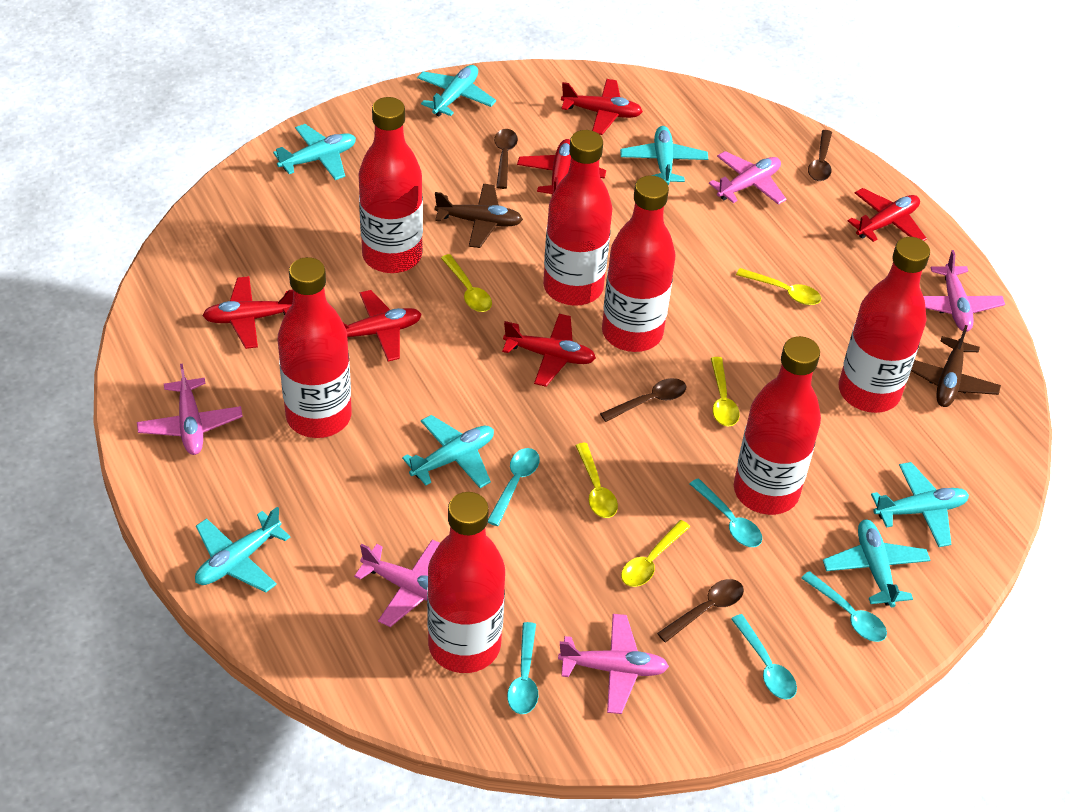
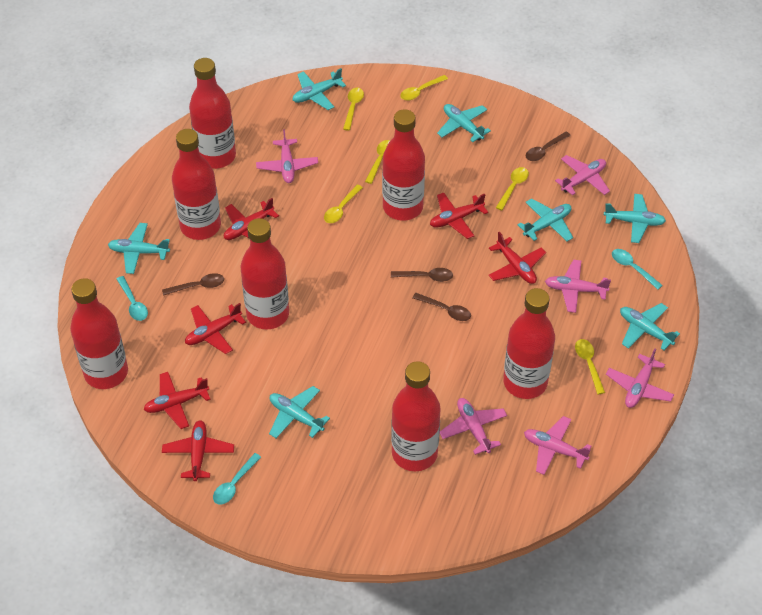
brown plane: 2 -> 0
pink plane: 5 -> 6
turquoise spoon: 5 -> 3
yellow spoon: 5 -> 6

